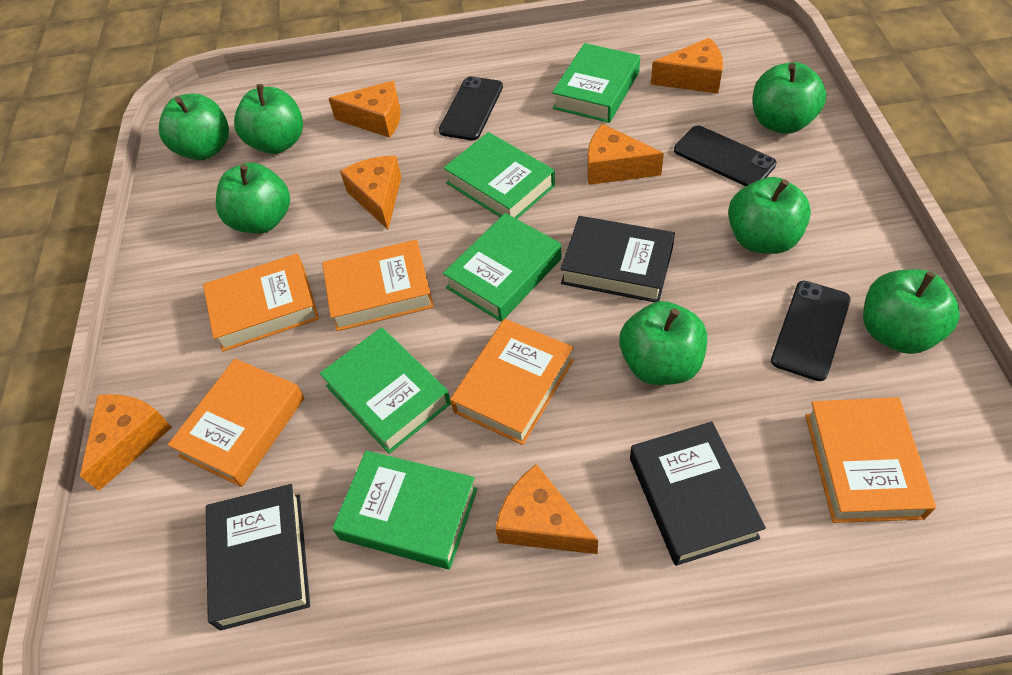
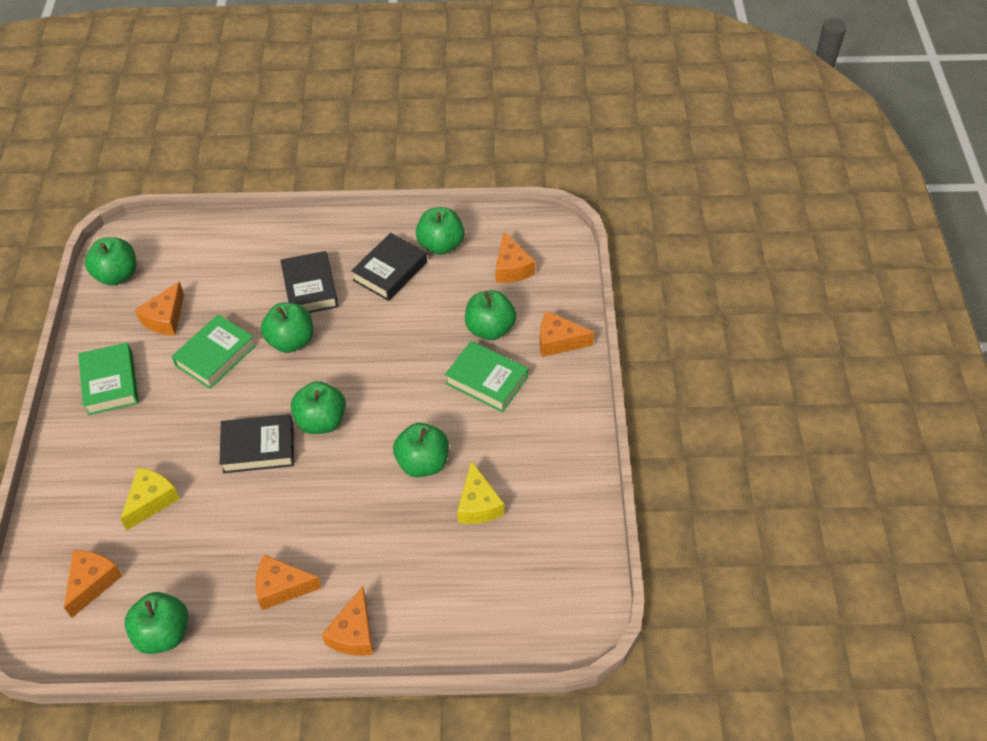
black phone: 3 -> 0
green book: 5 -> 3
orange book: 5 -> 0
yellow cheese: 0 -> 2

